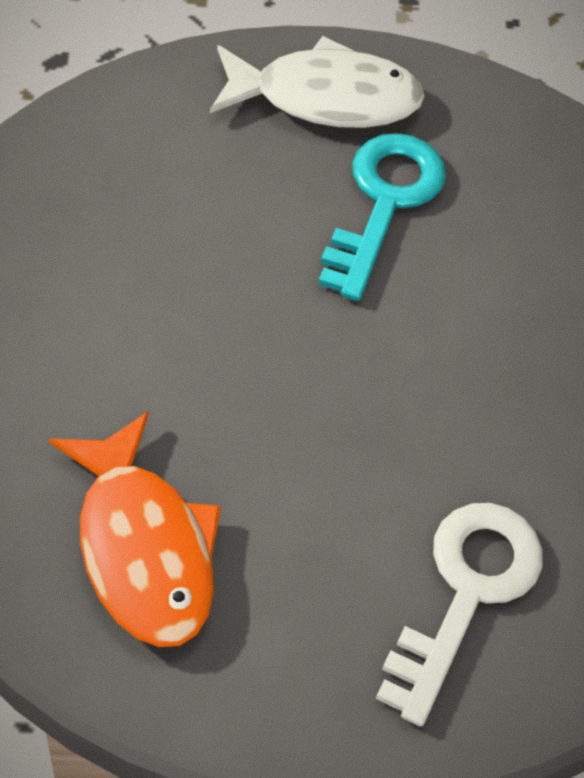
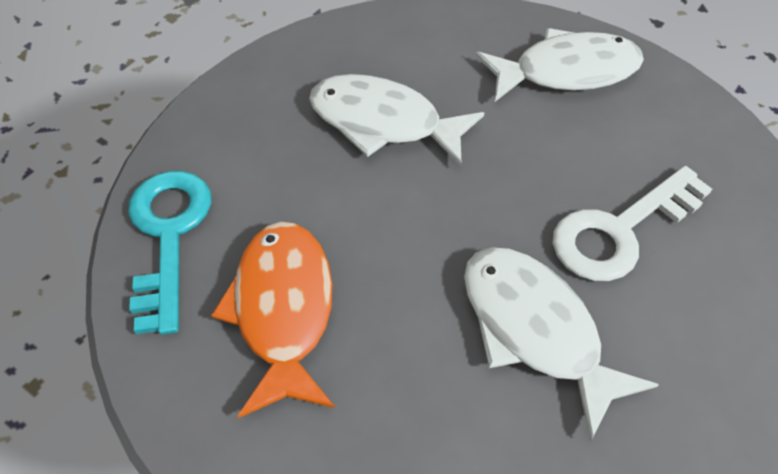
white fish: 1 -> 3

